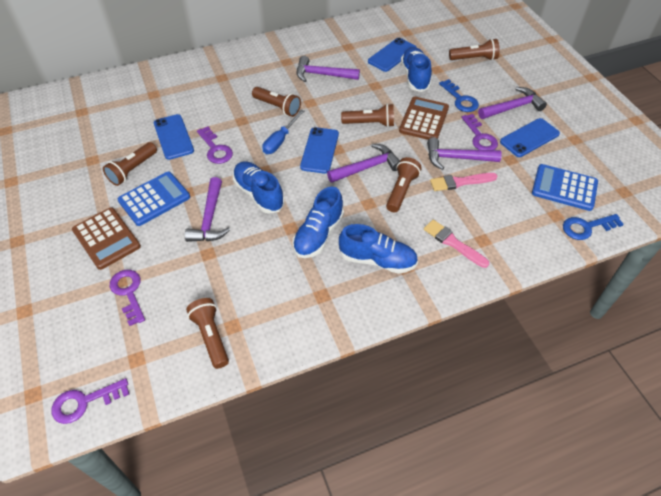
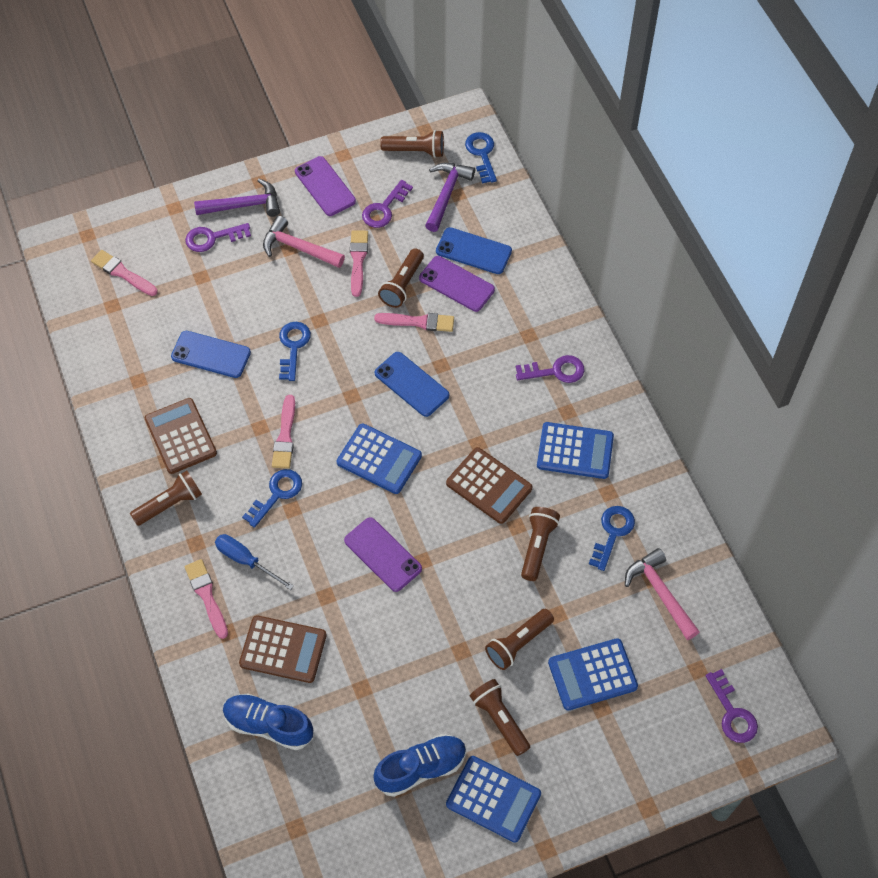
blue calculator: 2 -> 4
blue key: 2 -> 4
blue phone: 4 -> 3
blue shoe: 4 -> 2
brown calculator: 2 -> 3
pink brush: 2 -> 5
pink hammer: 0 -> 2
purple hammer: 5 -> 2
purple phone: 0 -> 3

